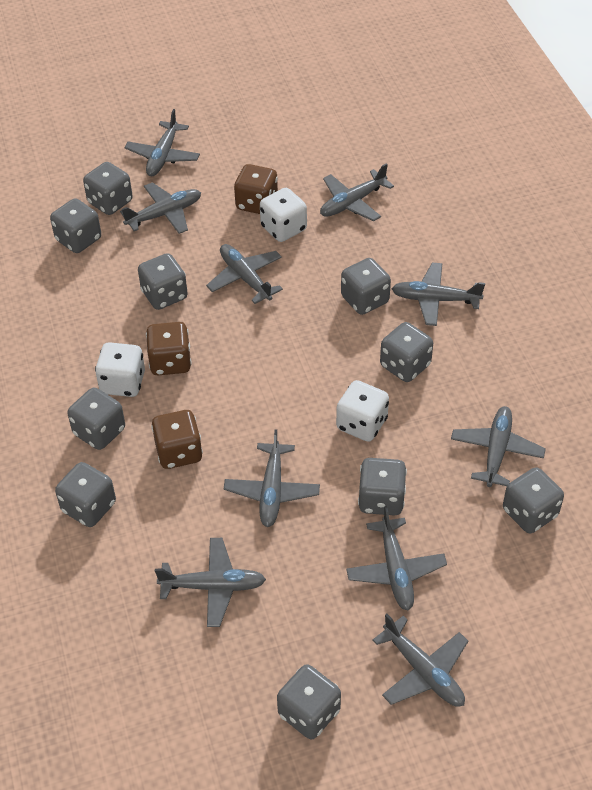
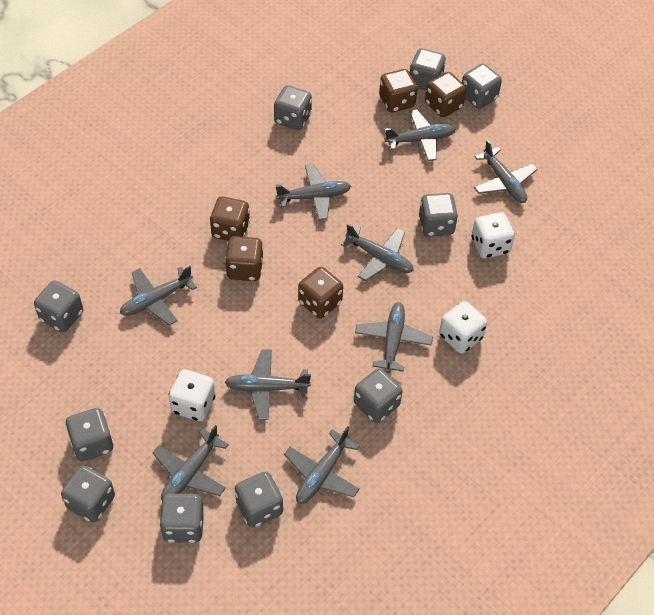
brown dice: 3 -> 5
grey plane: 10 -> 9

